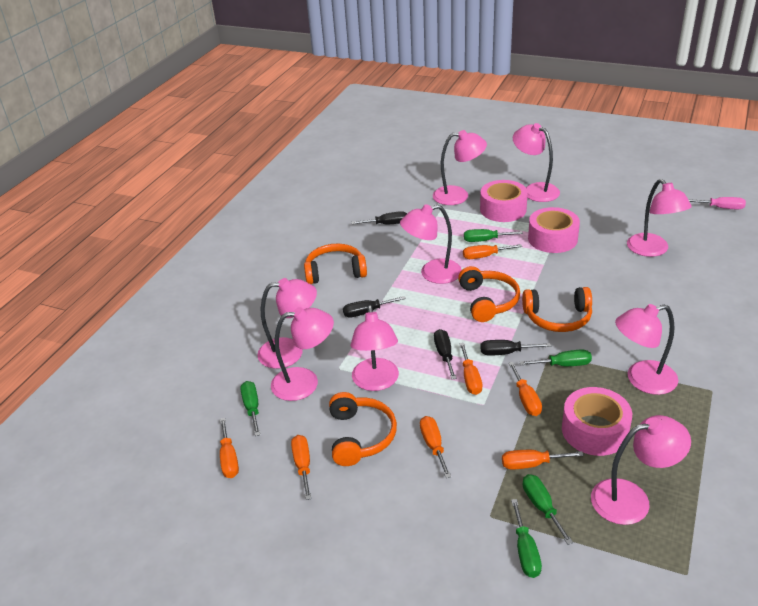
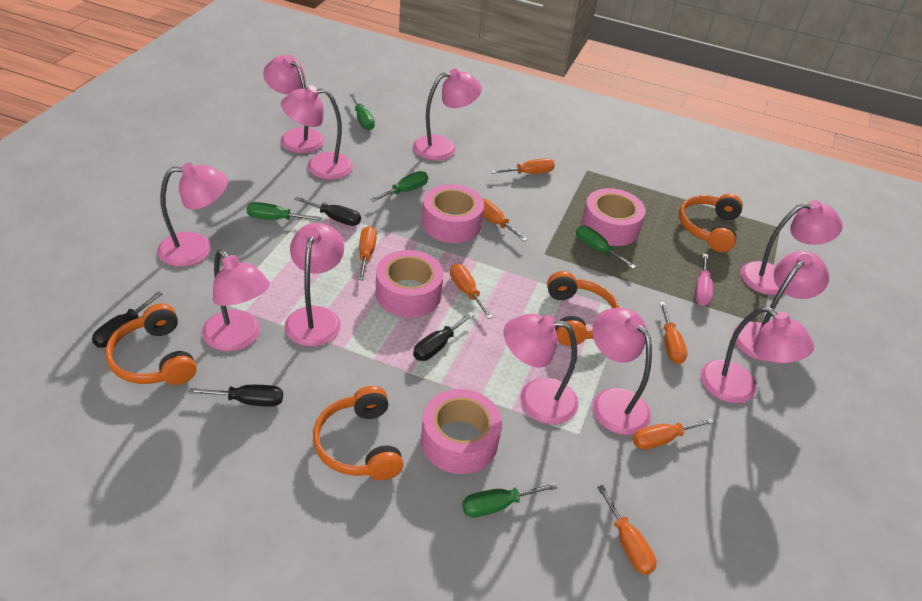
pink lamp: 9 -> 11
pink tape: 3 -> 4

